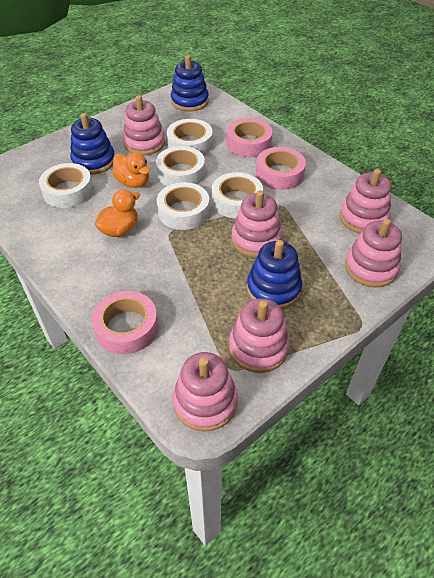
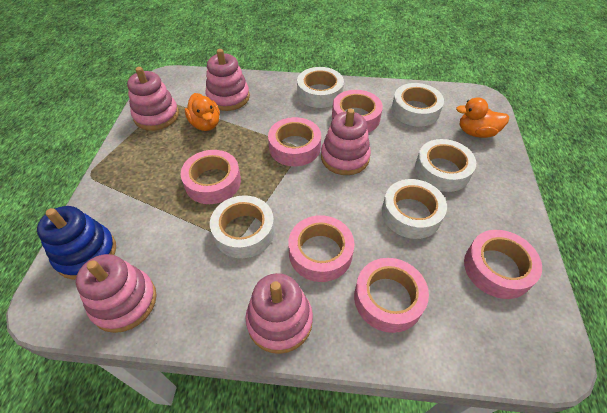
blue stacking toy: 3 -> 1
pink stacking toy: 6 -> 5
pink tape: 3 -> 6

